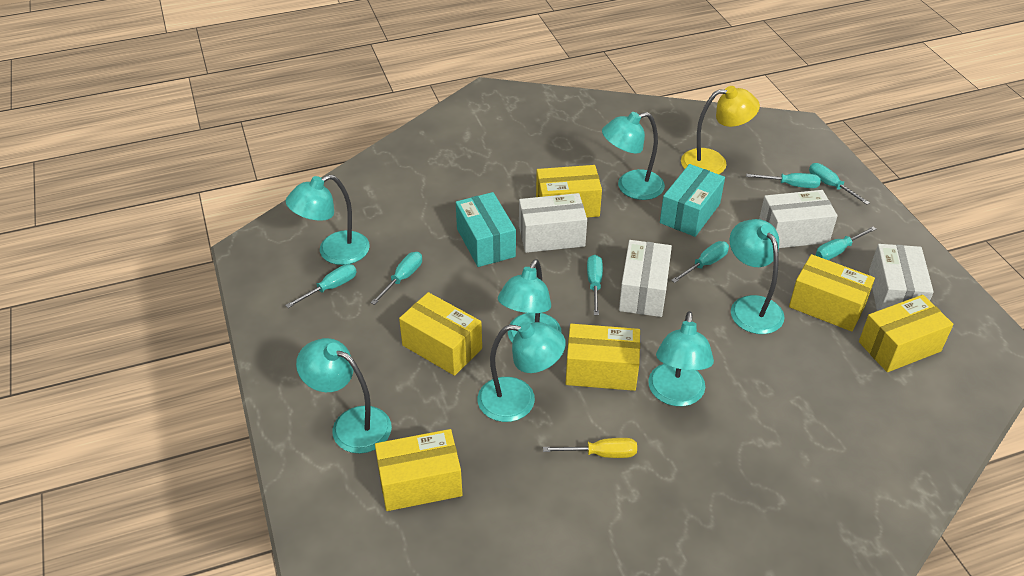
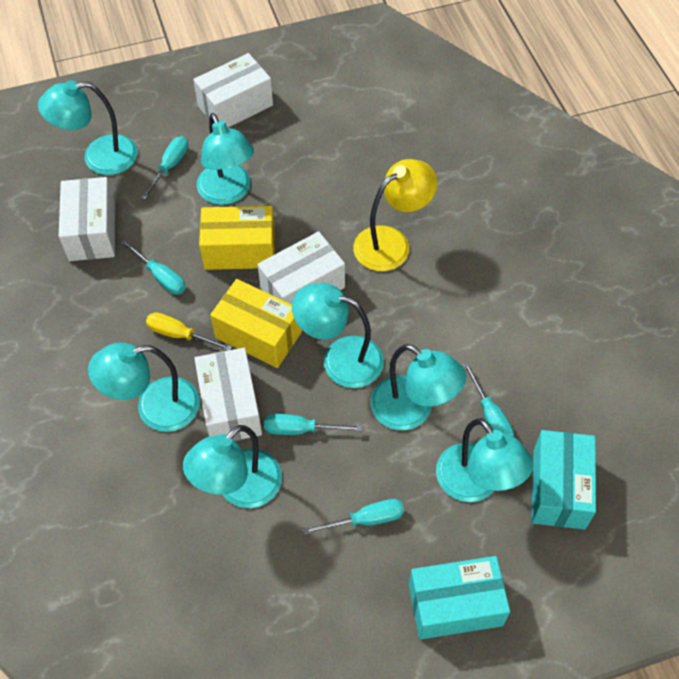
turquoise screwdriver: 7 -> 5
yellow box: 6 -> 2

